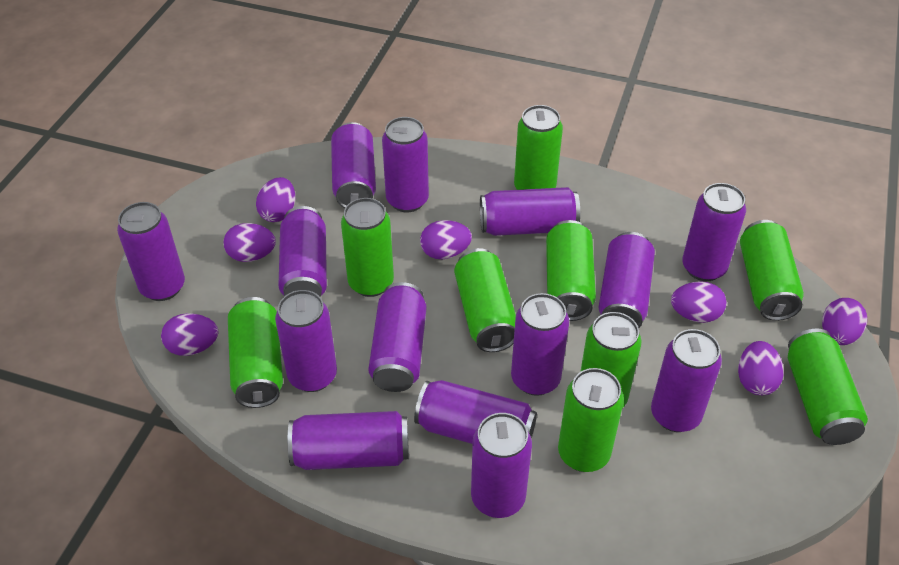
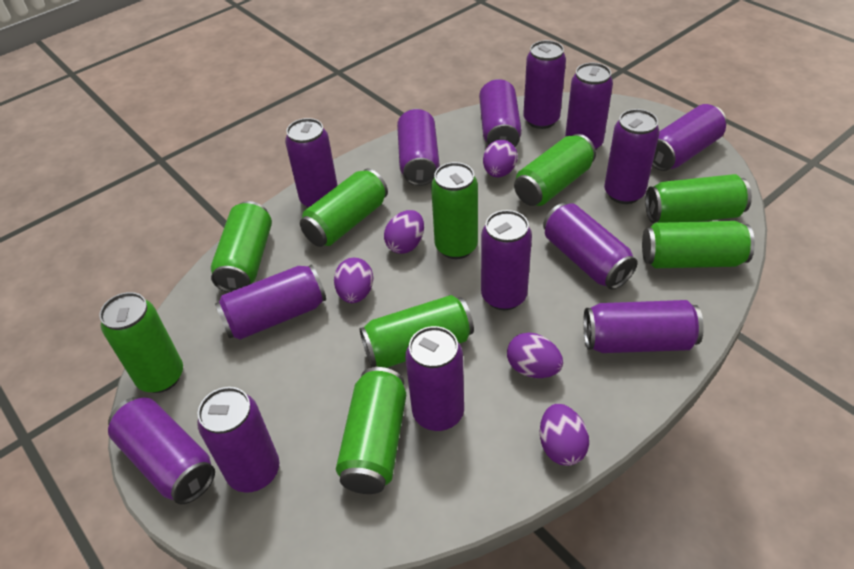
purple egg: 7 -> 5

